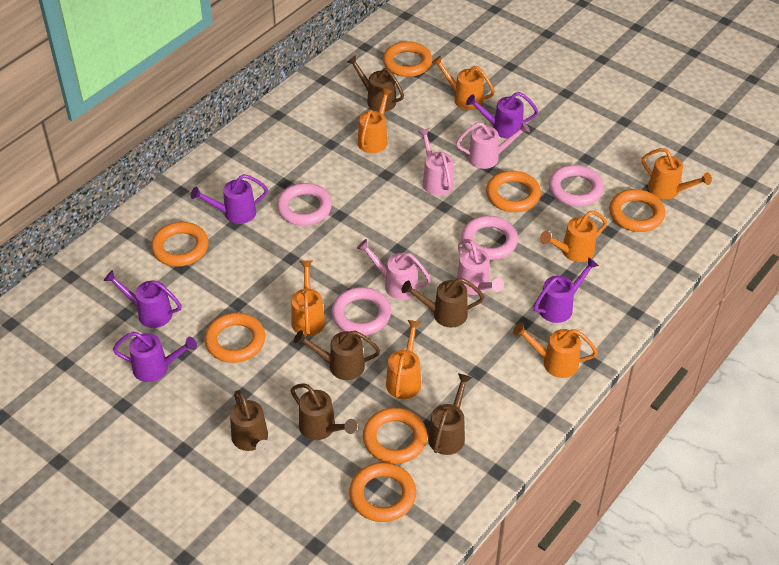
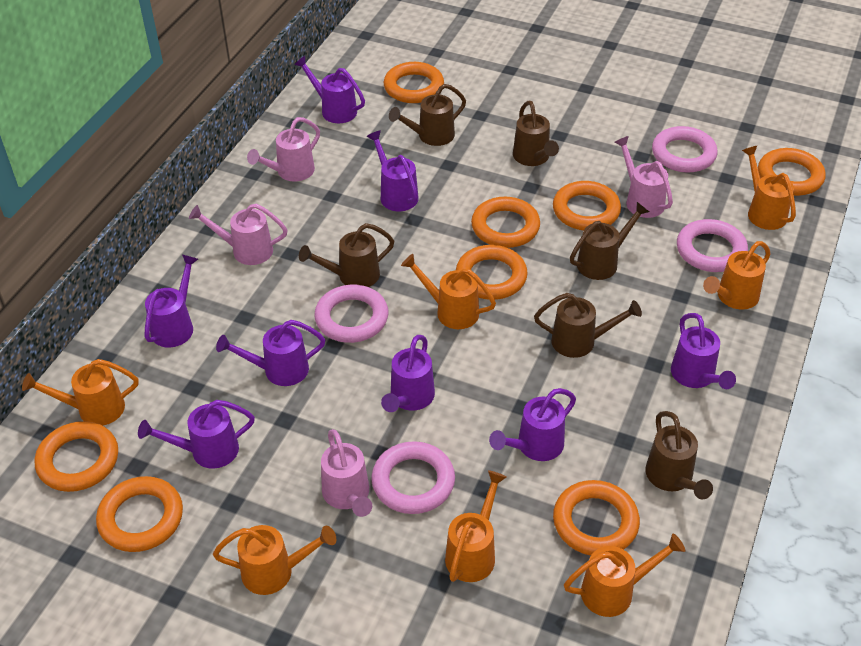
orange ring: 7 -> 8
purple watering can: 5 -> 8

